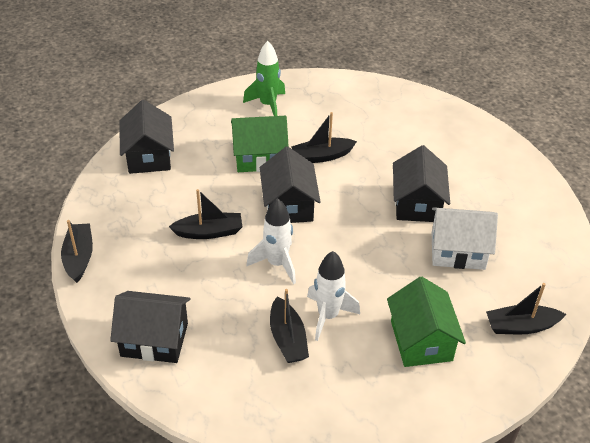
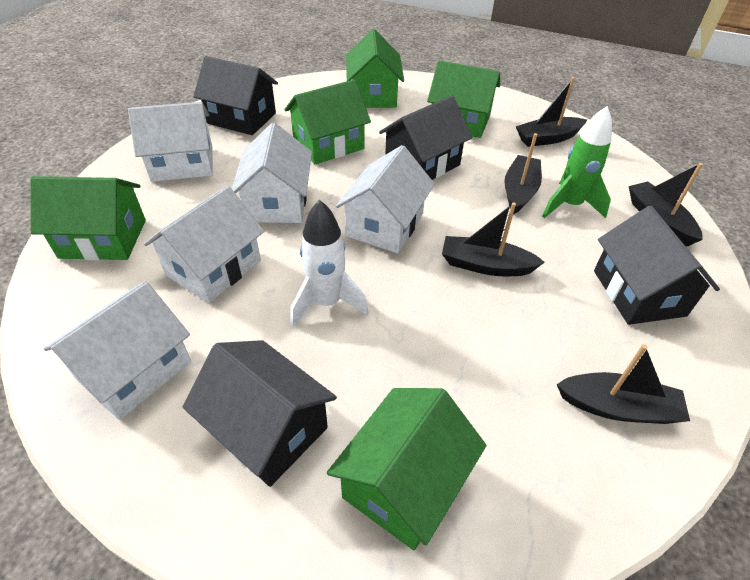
green house: 2 -> 5
white house: 1 -> 5
white rocket: 2 -> 1

